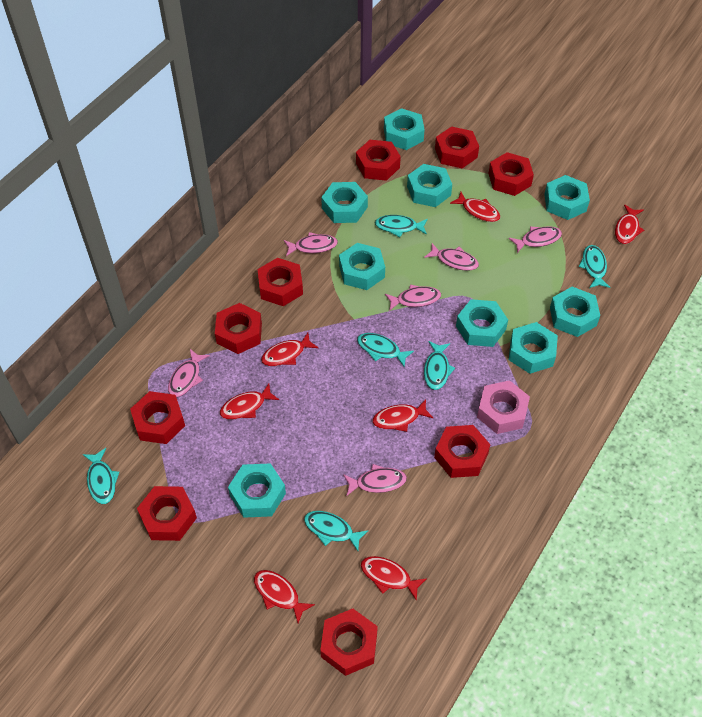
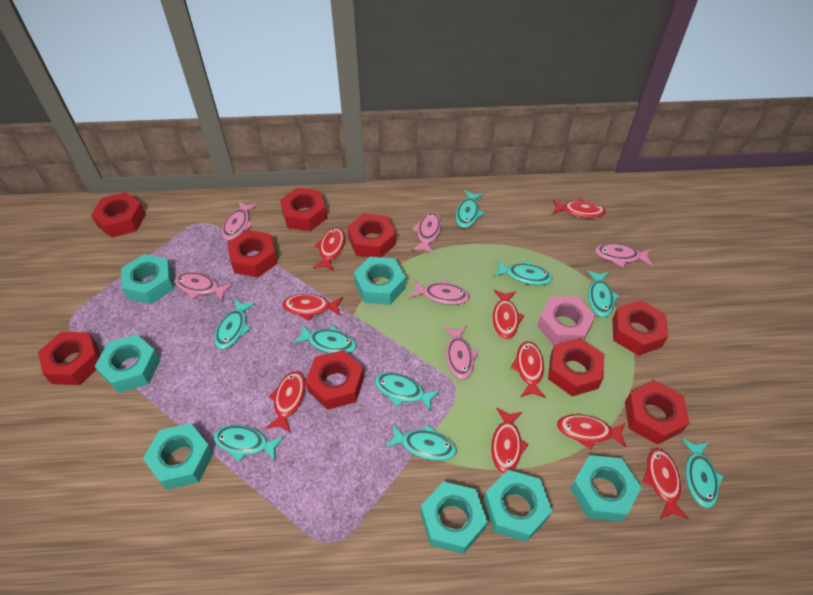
red fish: 7 -> 9
turquoise fish: 6 -> 9
turquoise nut: 9 -> 7

